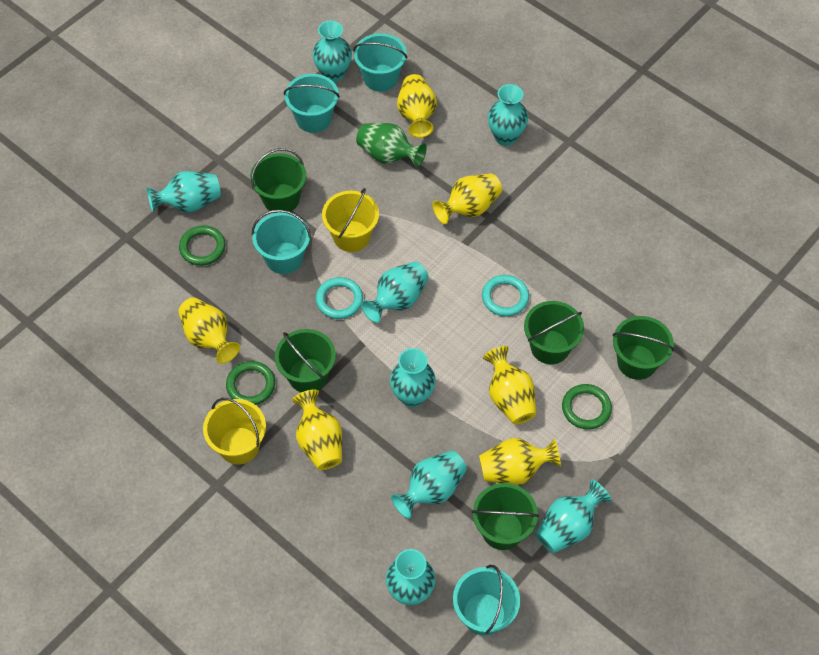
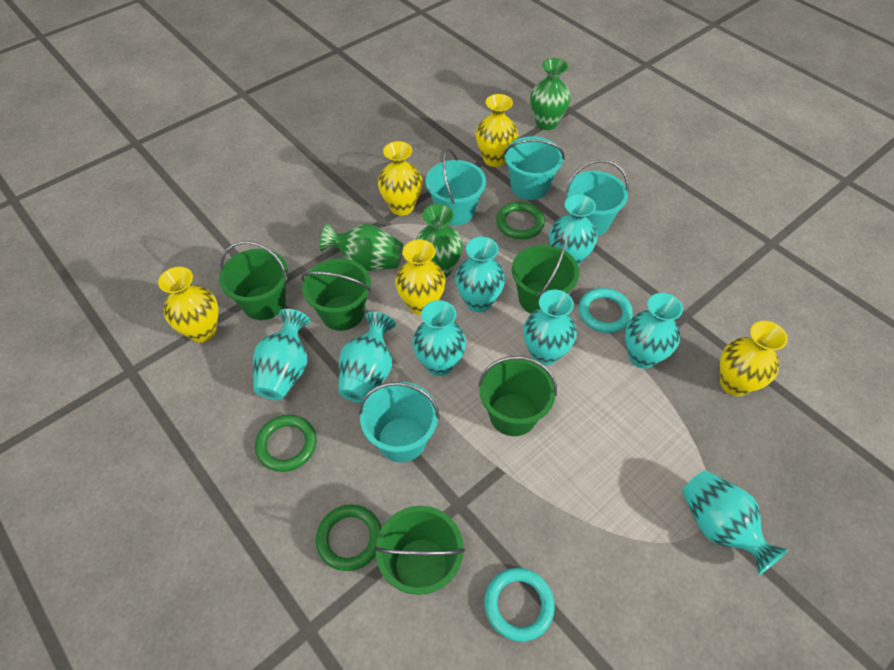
green vase: 1 -> 3
yellow bucket: 2 -> 0
yellow vase: 6 -> 5

